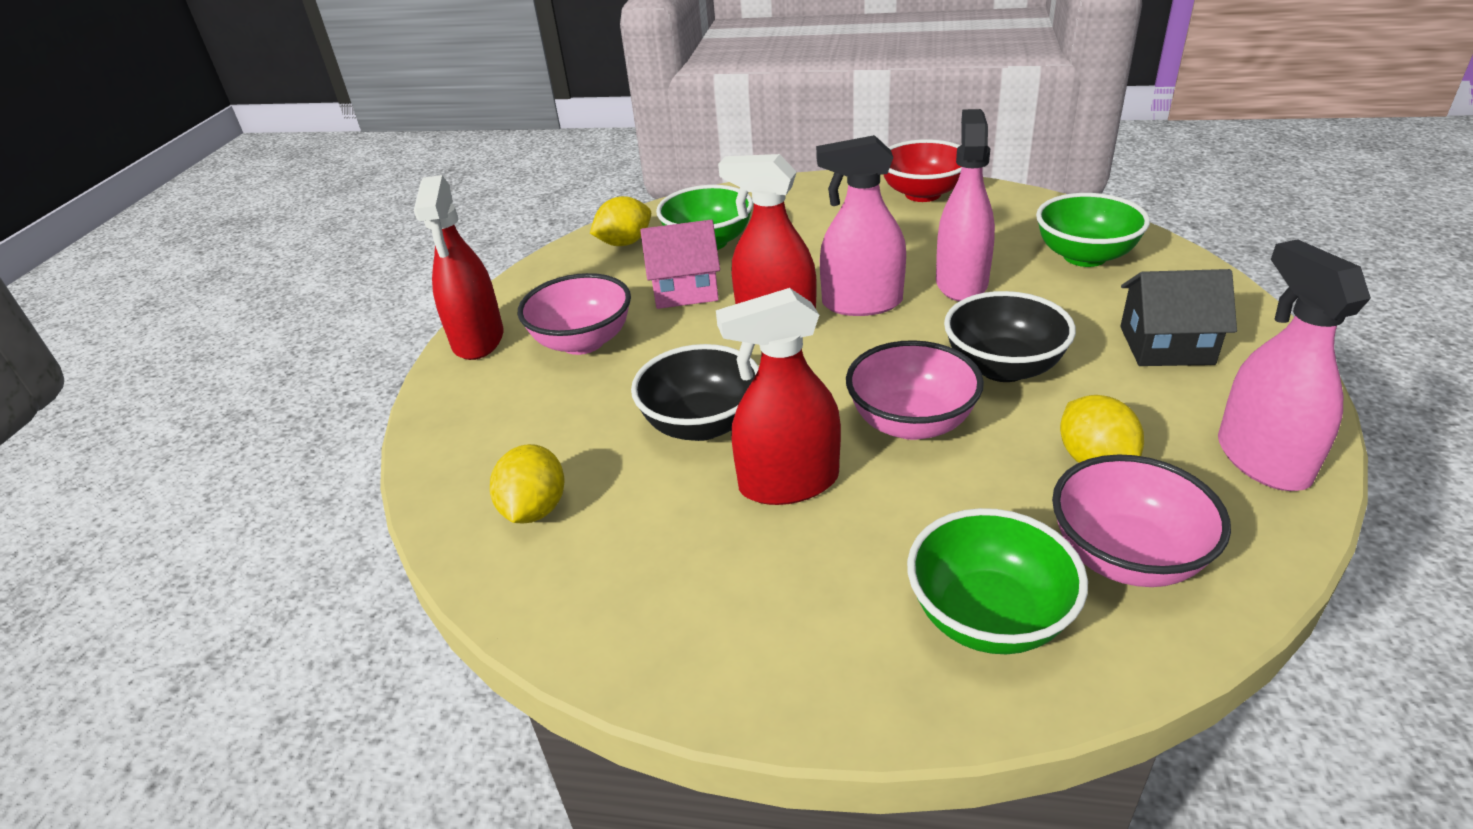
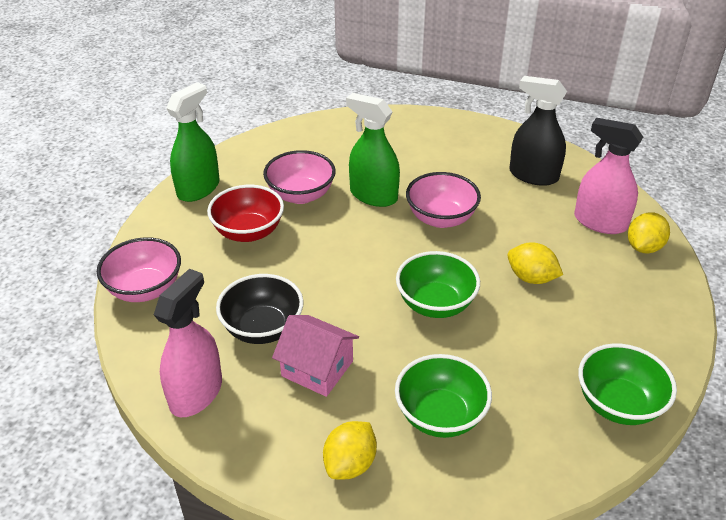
black bowl: 2 -> 1
black house: 1 -> 0
black spray bottle: 0 -> 1
green spray bottle: 0 -> 2
pink spray bottle: 3 -> 2
red spray bottle: 3 -> 0

